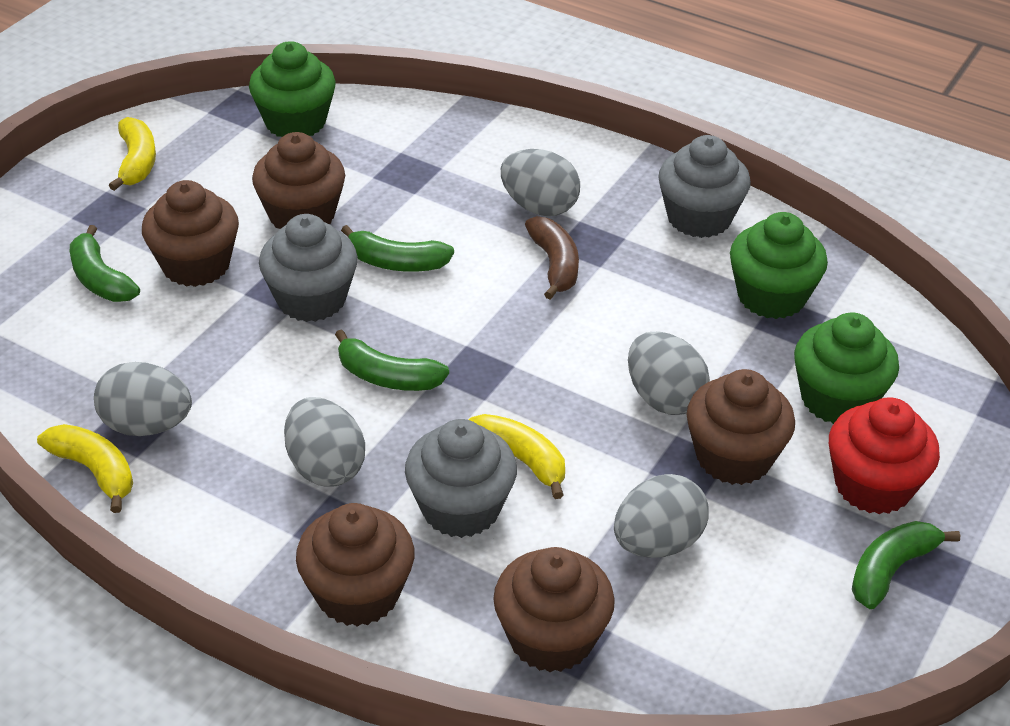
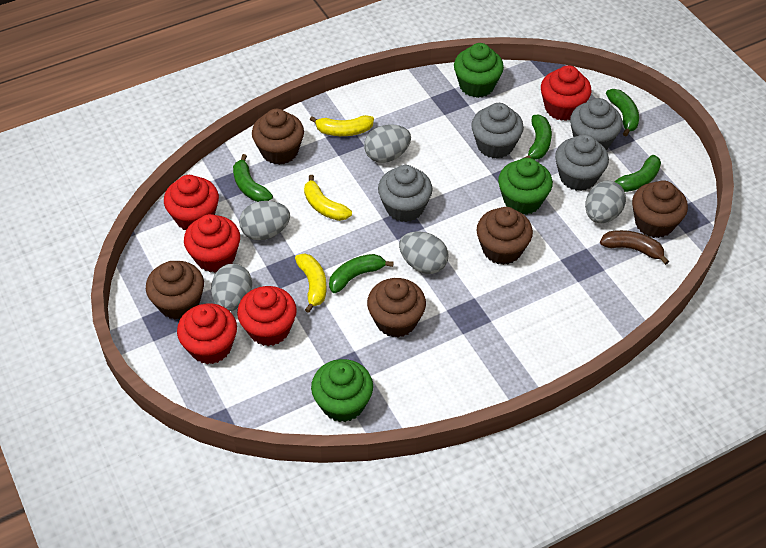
green banana: 4 -> 5
grey cupcake: 3 -> 4
red cupcake: 1 -> 5

